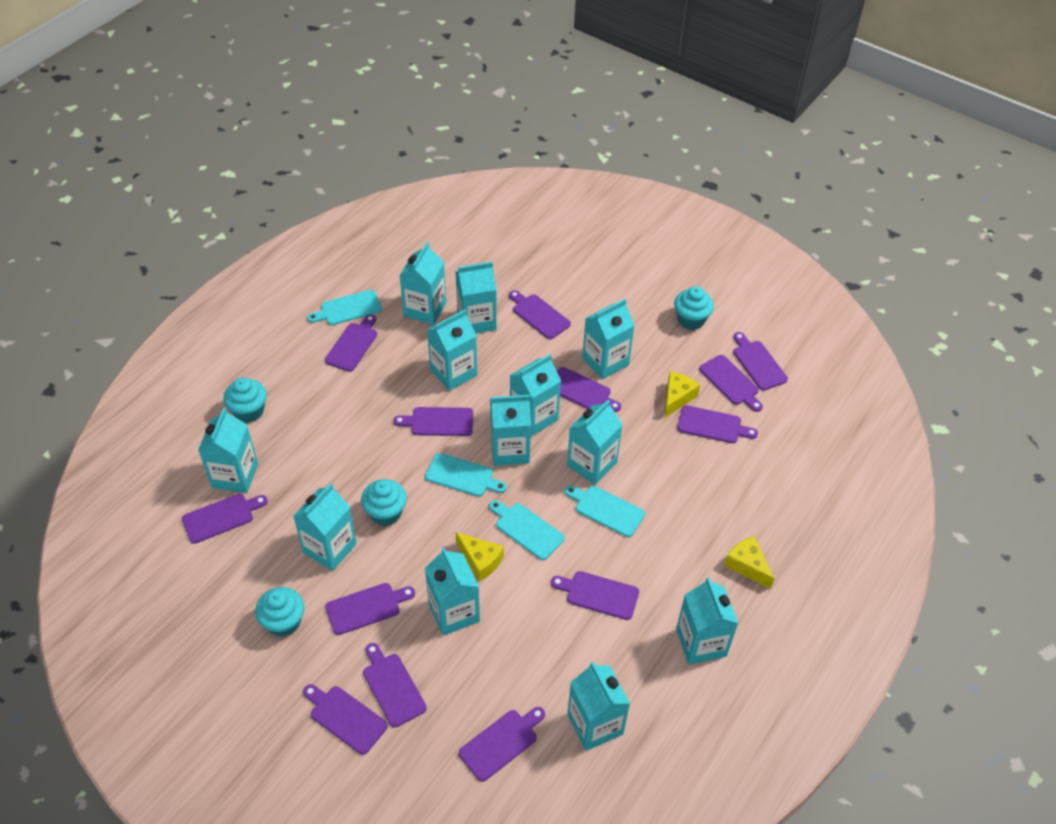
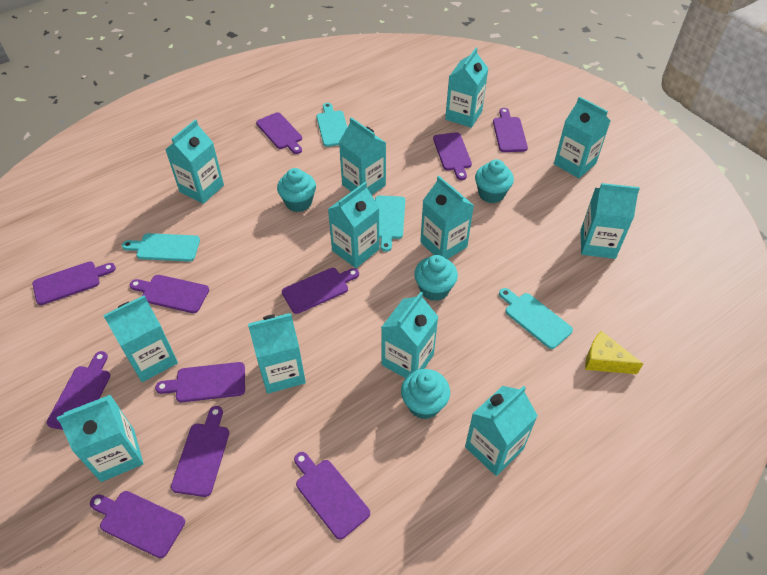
purple cutting board: 13 -> 11
yellow cheese: 3 -> 1

